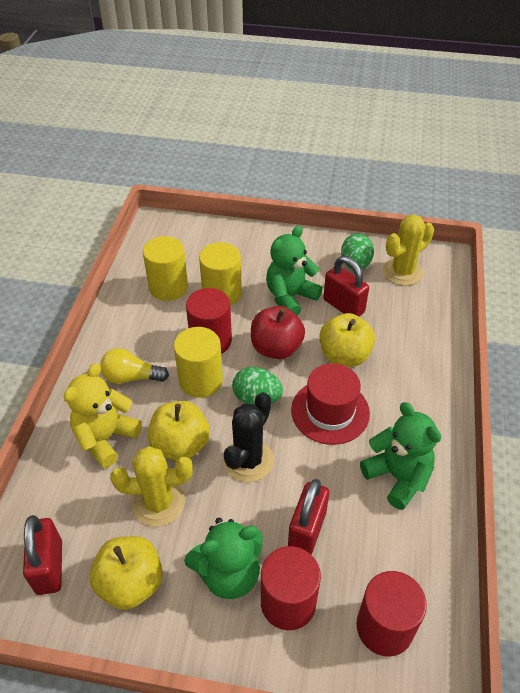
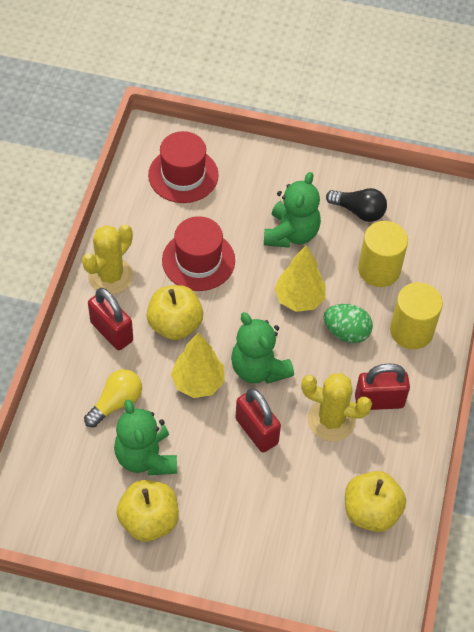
black cactus: 1 -> 0
black light bulb: 0 -> 1
green egg: 2 -> 1
red apple: 1 -> 0
red cylinder: 3 -> 0
red hat: 1 -> 2
yellow cylinder: 3 -> 2
yellow teddy bear: 1 -> 0
yellow tree: 0 -> 2

